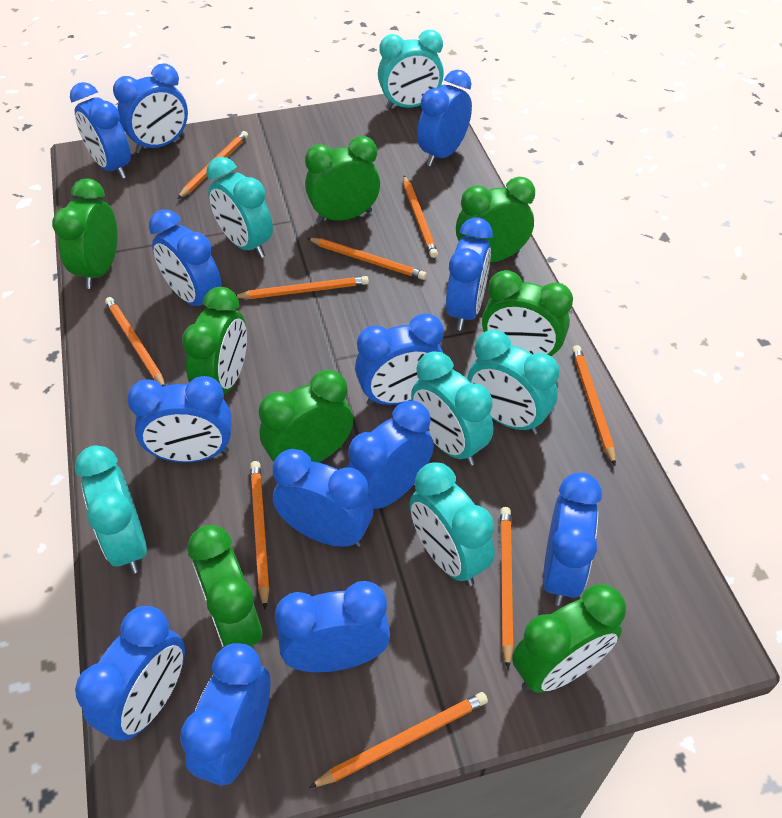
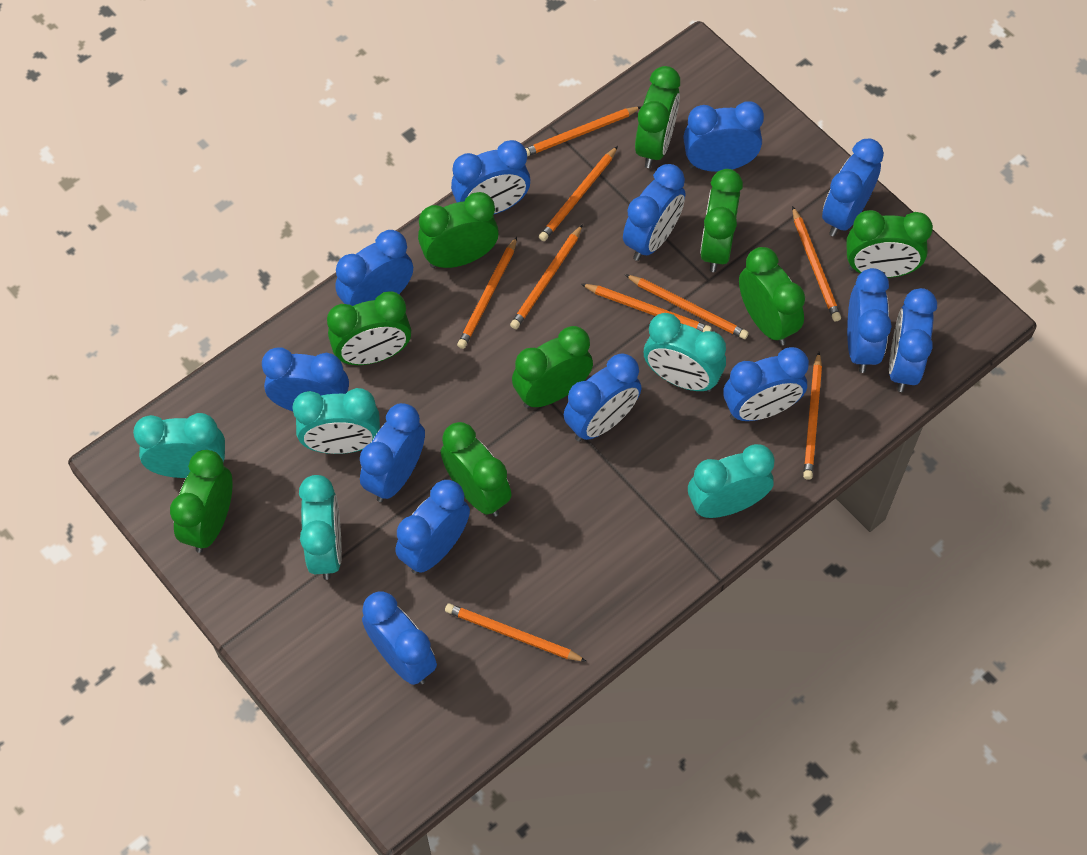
green clock: 8 -> 9
turquoise clock: 6 -> 5

